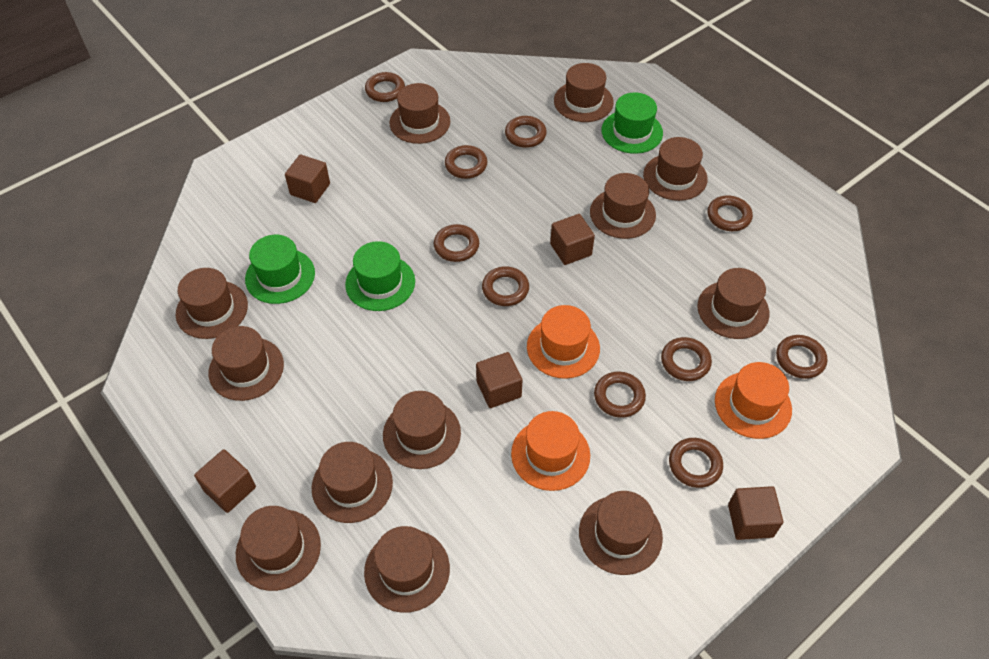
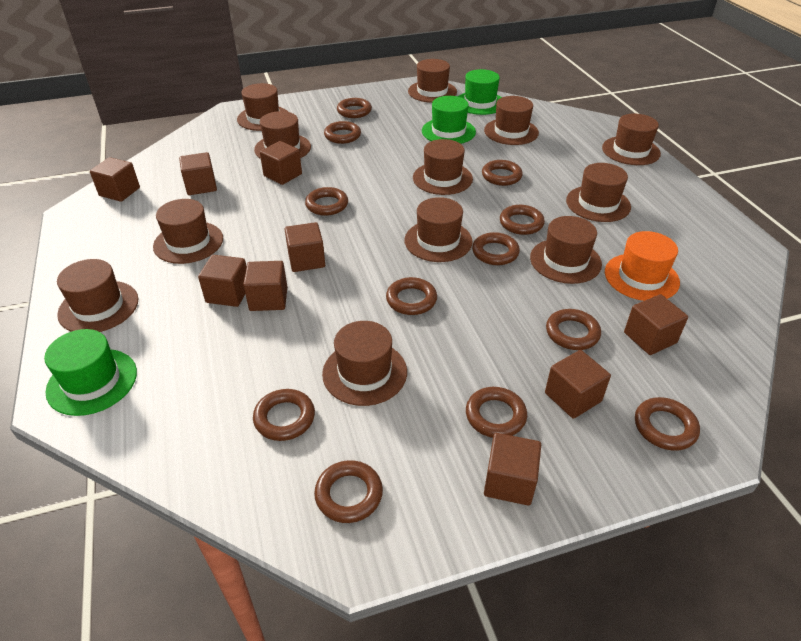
brown cube: 5 -> 9
brown ring: 10 -> 12
orange hat: 3 -> 1

